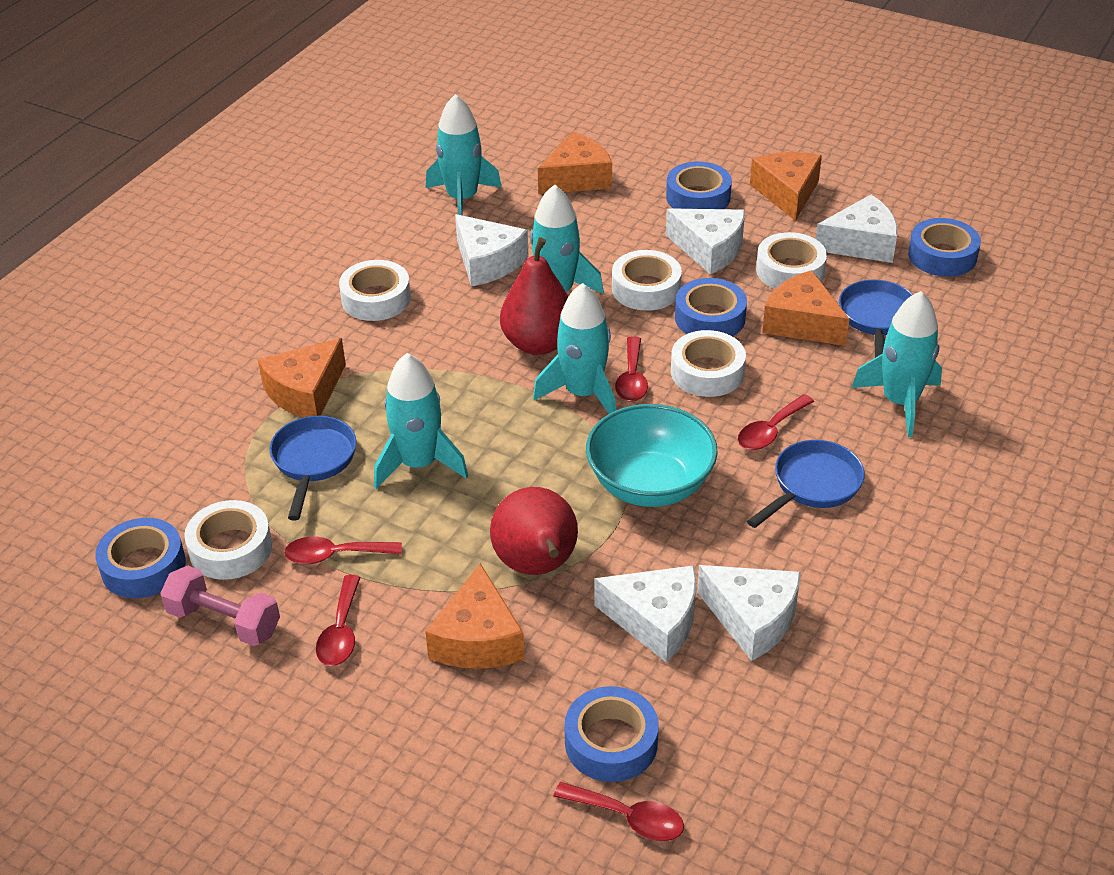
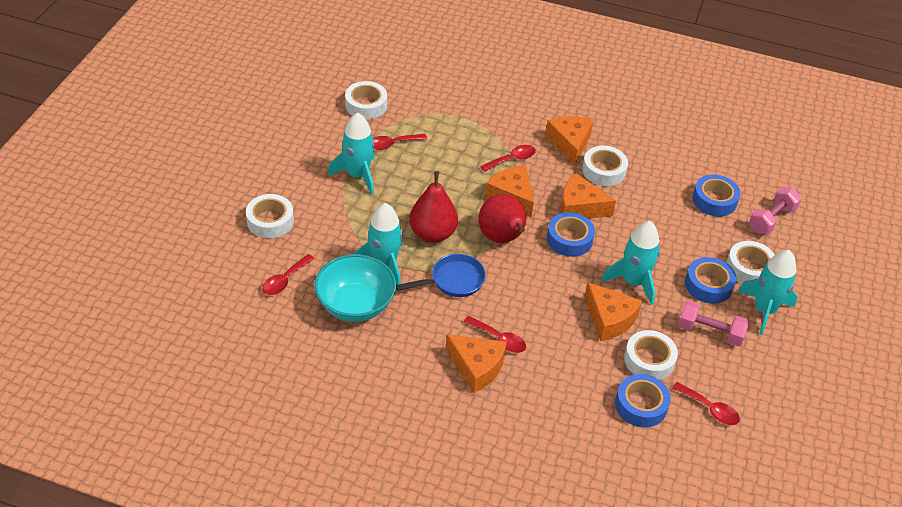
blue pan: 3 -> 1
blue tape: 5 -> 4
pink dumbbell: 1 -> 2
turquoise rocket: 5 -> 4
white cheese: 5 -> 0

